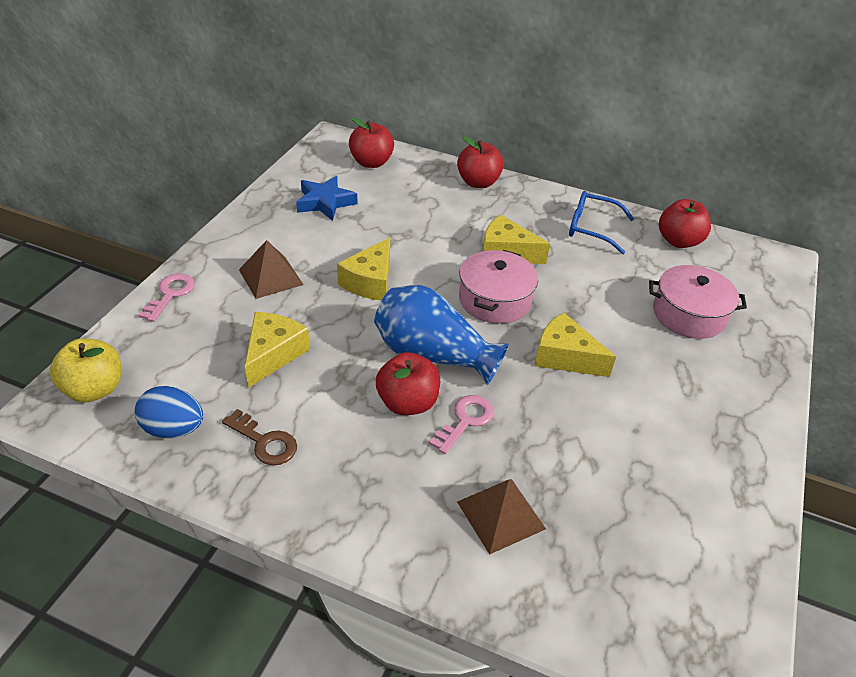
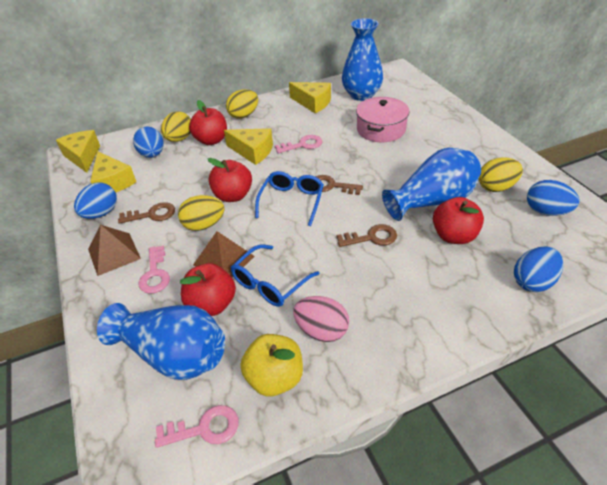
blue egg: 1 -> 4
blue glasses: 1 -> 2
blue star: 1 -> 0
blue vase: 1 -> 3
brown key: 1 -> 3
pink egg: 0 -> 1
pink key: 2 -> 3
pink pot: 2 -> 1
yellow egg: 0 -> 4

